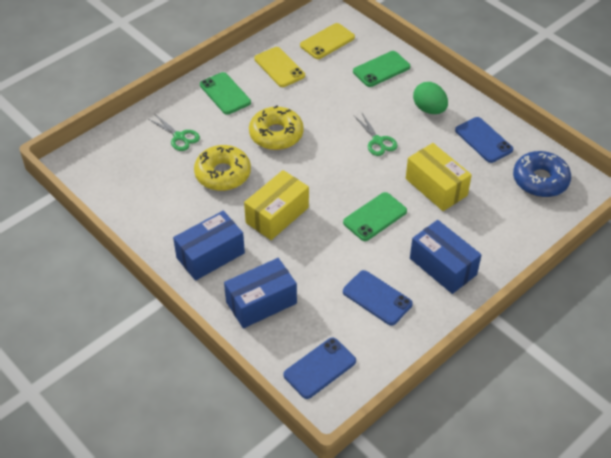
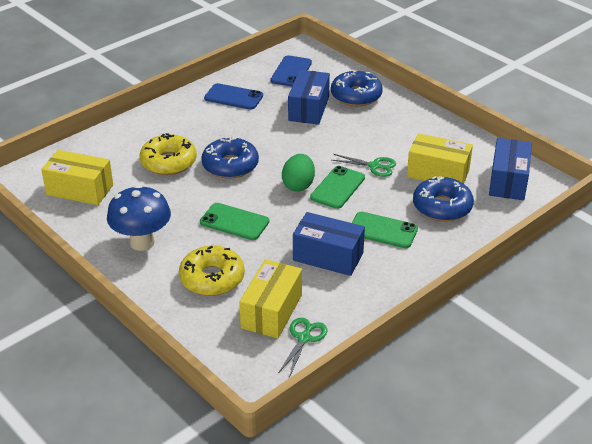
blue donut: 1 -> 3
blue mushroom: 0 -> 1
blue phone: 3 -> 2
yellow box: 2 -> 3
yellow phone: 2 -> 0

